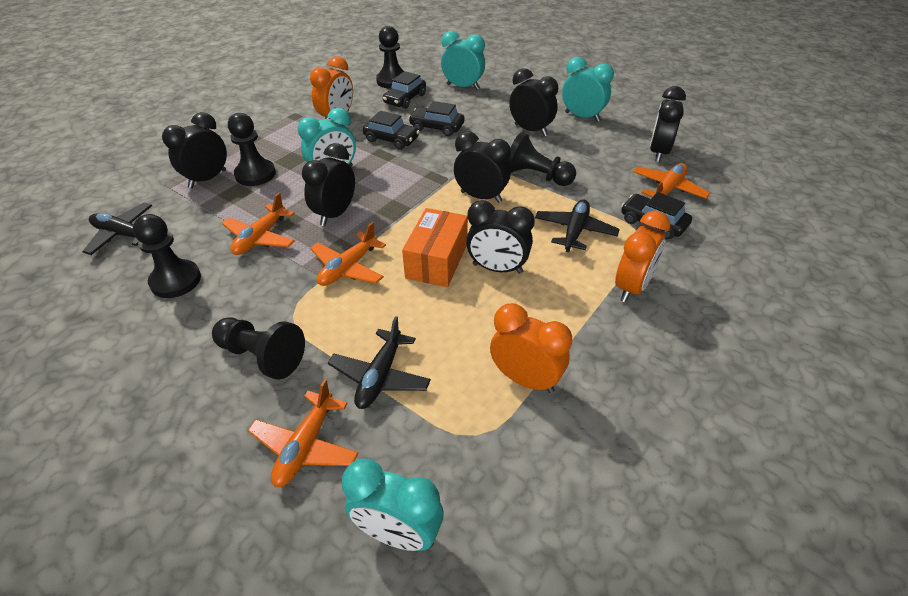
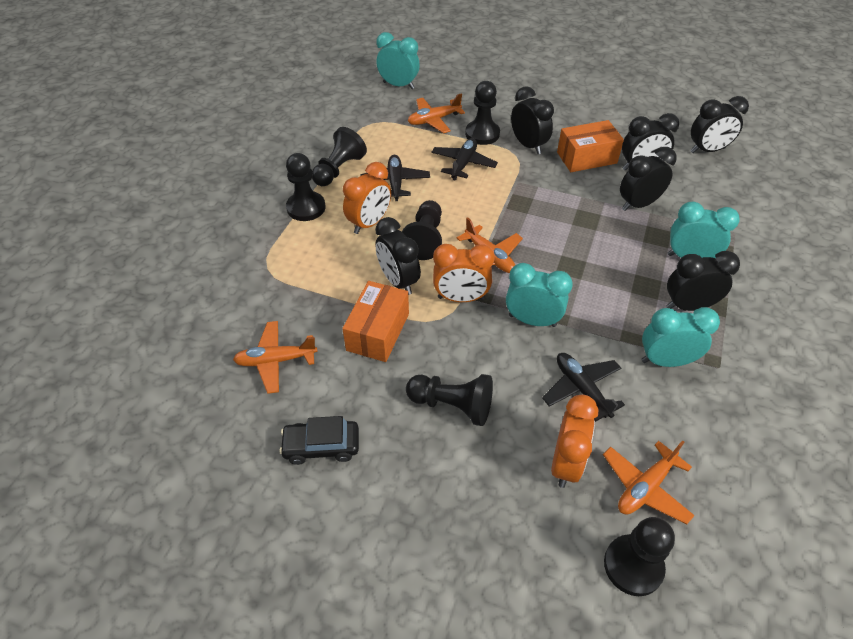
black car: 4 -> 1
black pawn: 5 -> 6
orange box: 1 -> 2

